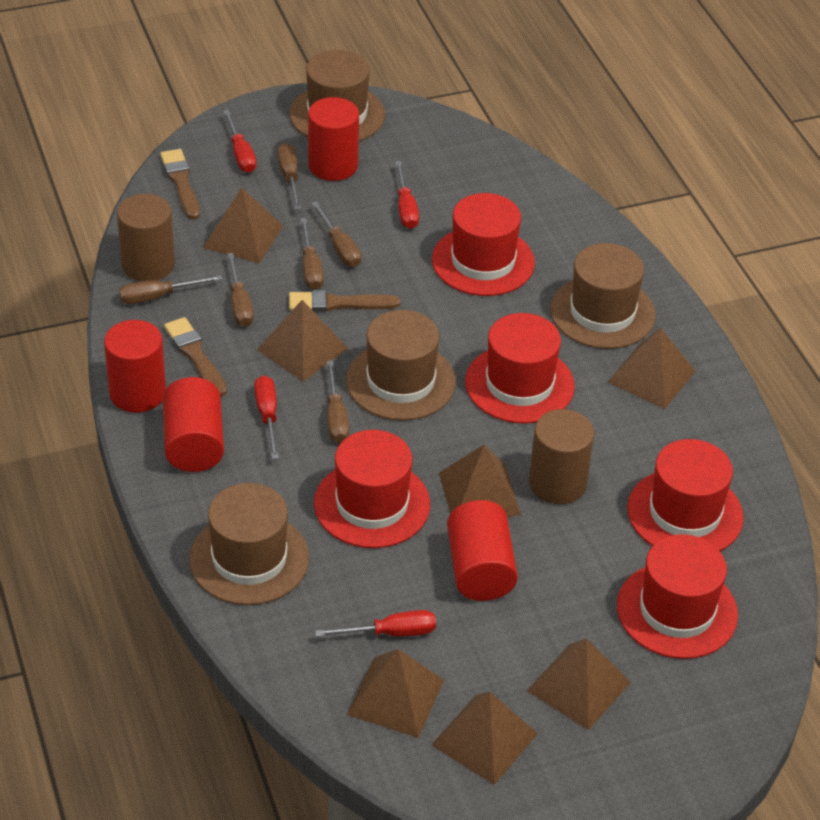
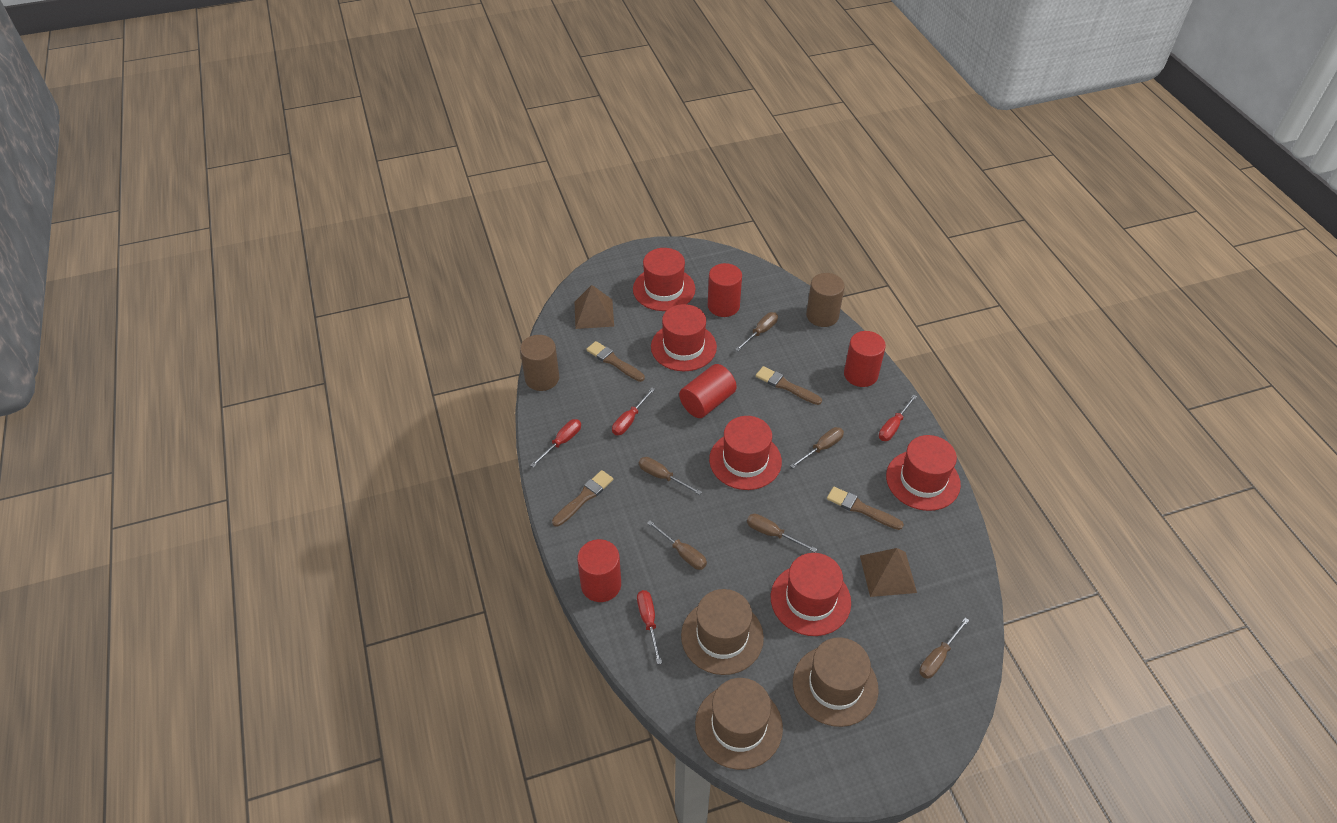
brown brush: 3 -> 4
brown hat: 4 -> 3
brown pyramid: 7 -> 2

